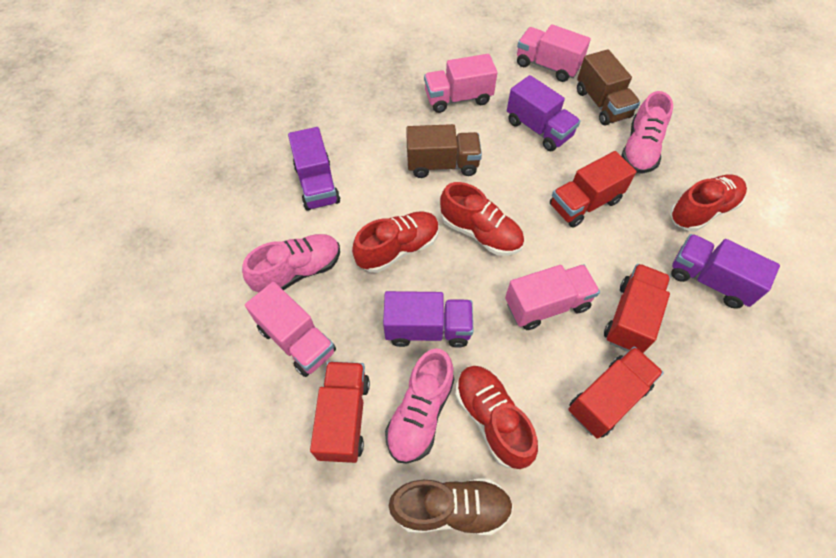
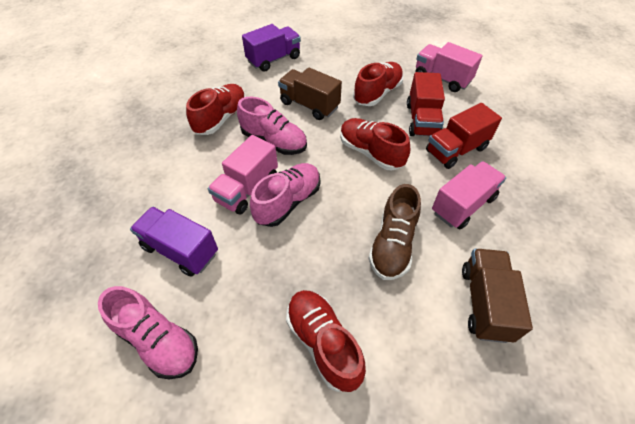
pink truck: 4 -> 3
purple truck: 4 -> 2
red truck: 4 -> 2

